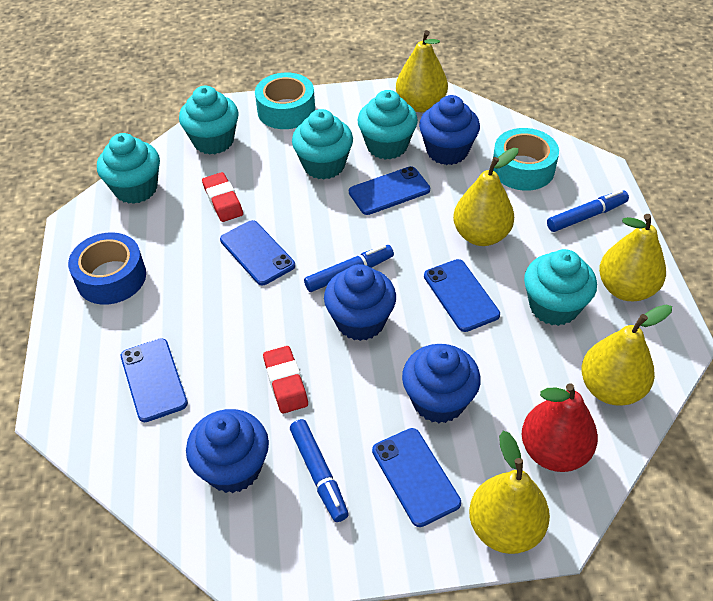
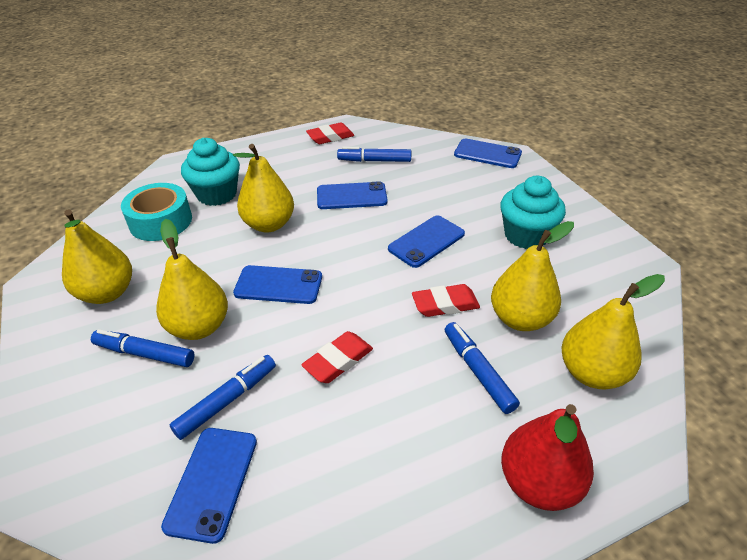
blue cupcake: 4 -> 0
blue marker: 3 -> 4
blue tape: 1 -> 0
red eraser: 2 -> 3
turquoise cupcake: 5 -> 2
turquoise tape: 2 -> 1

